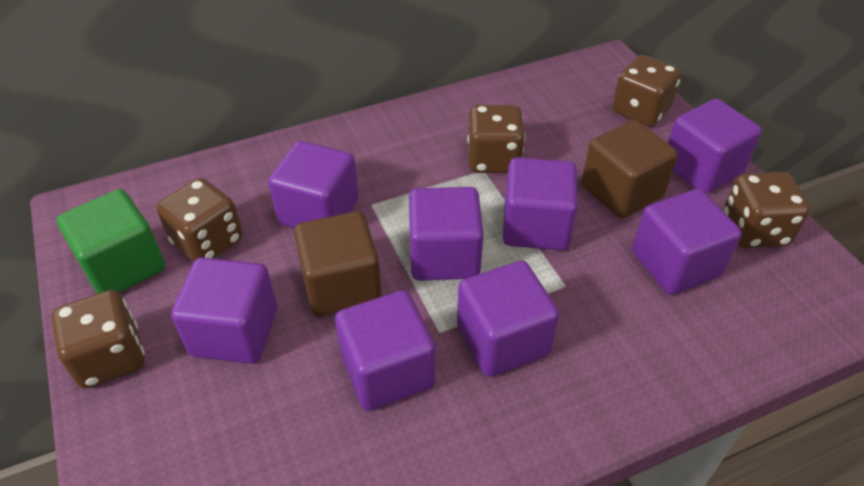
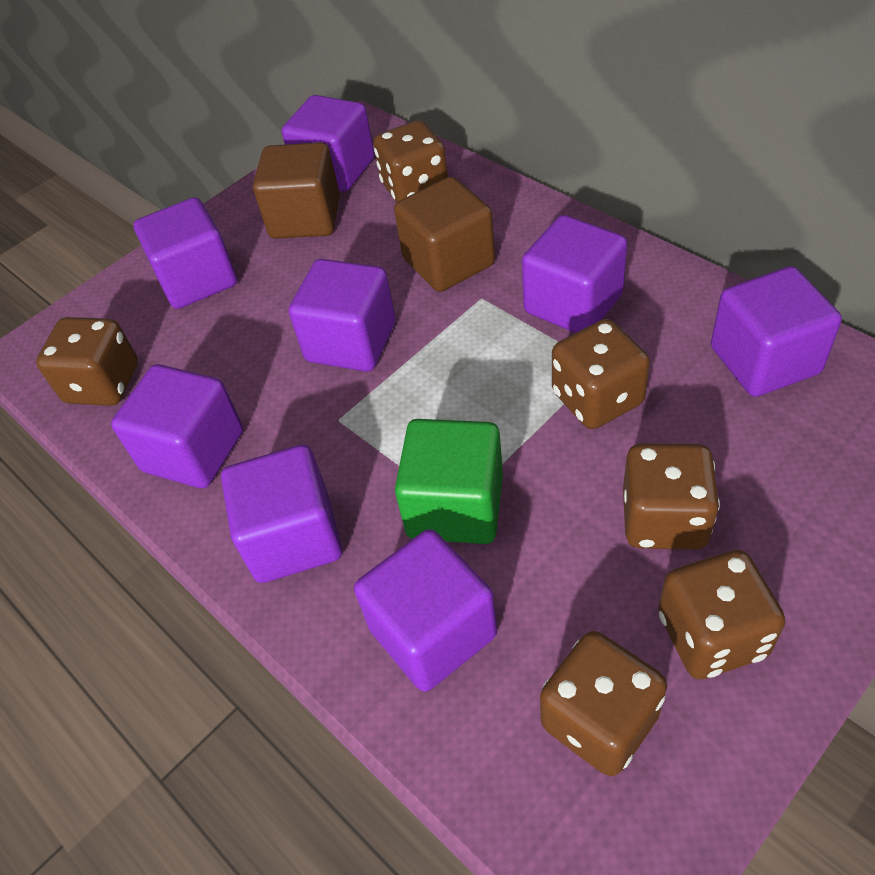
brown dice: 5 -> 6

